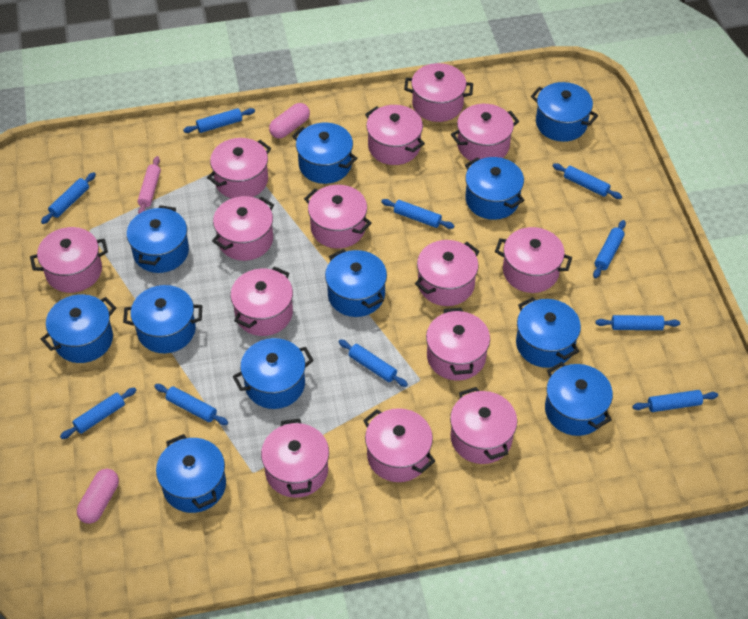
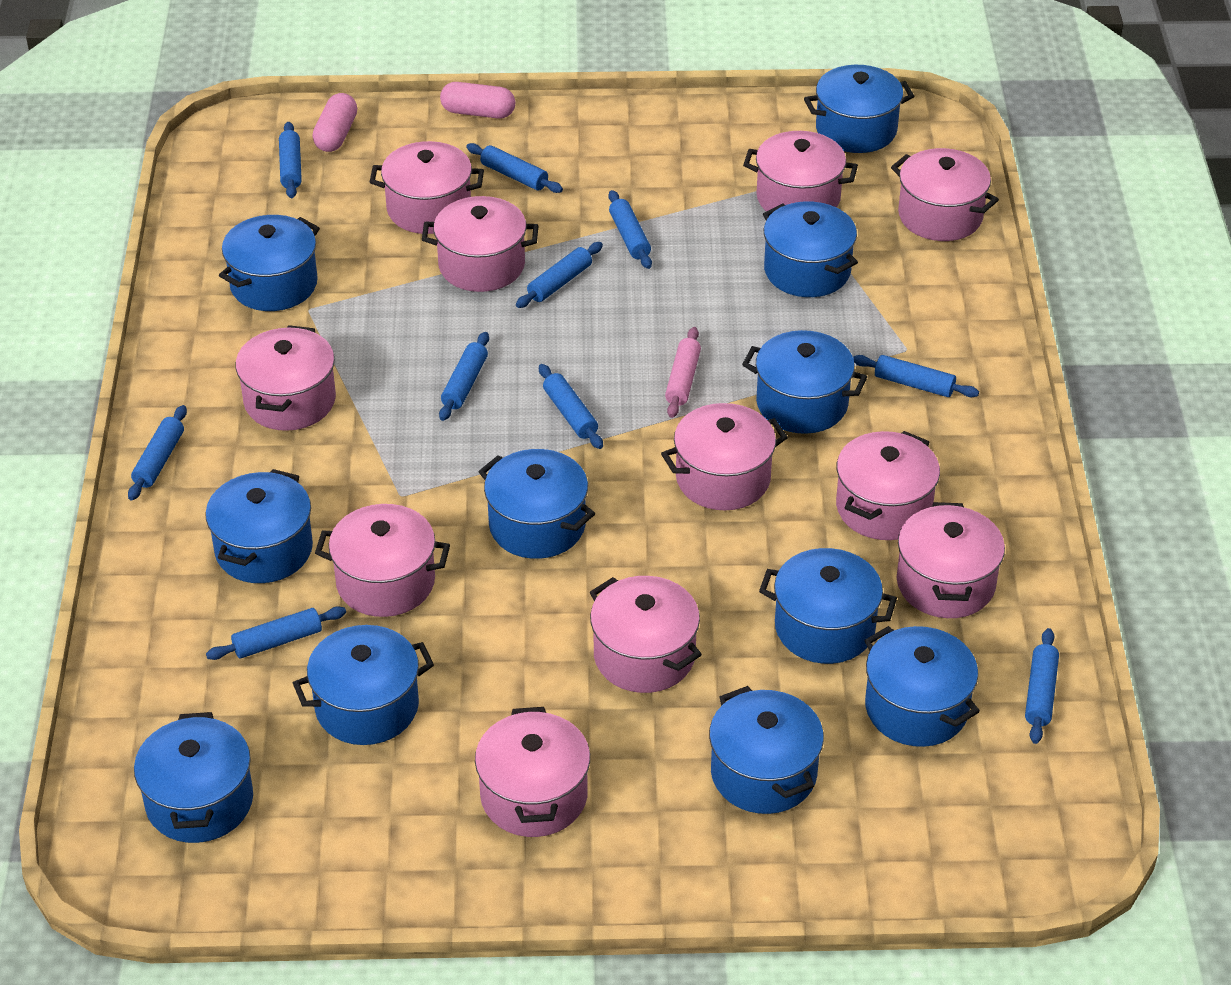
pink pot: 14 -> 11

